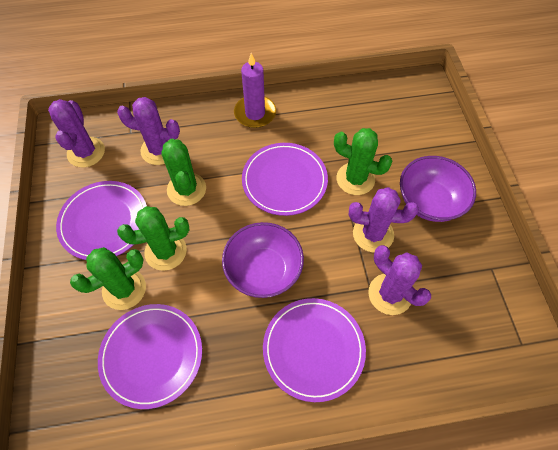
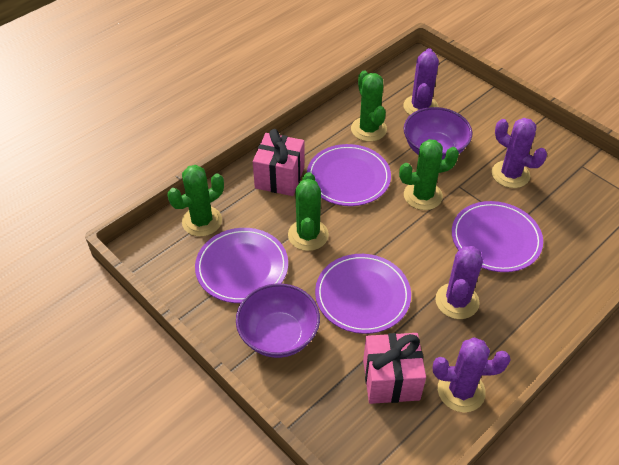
pink gift: 0 -> 2
purple candle: 1 -> 0

